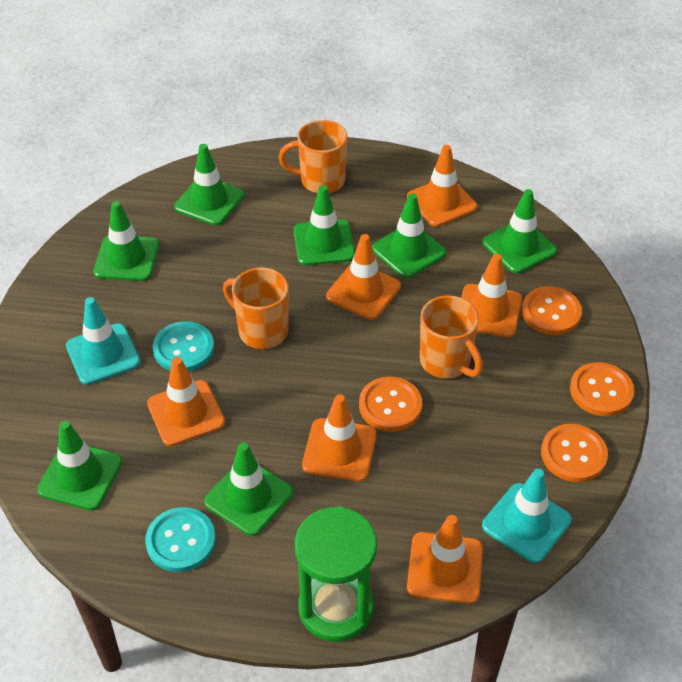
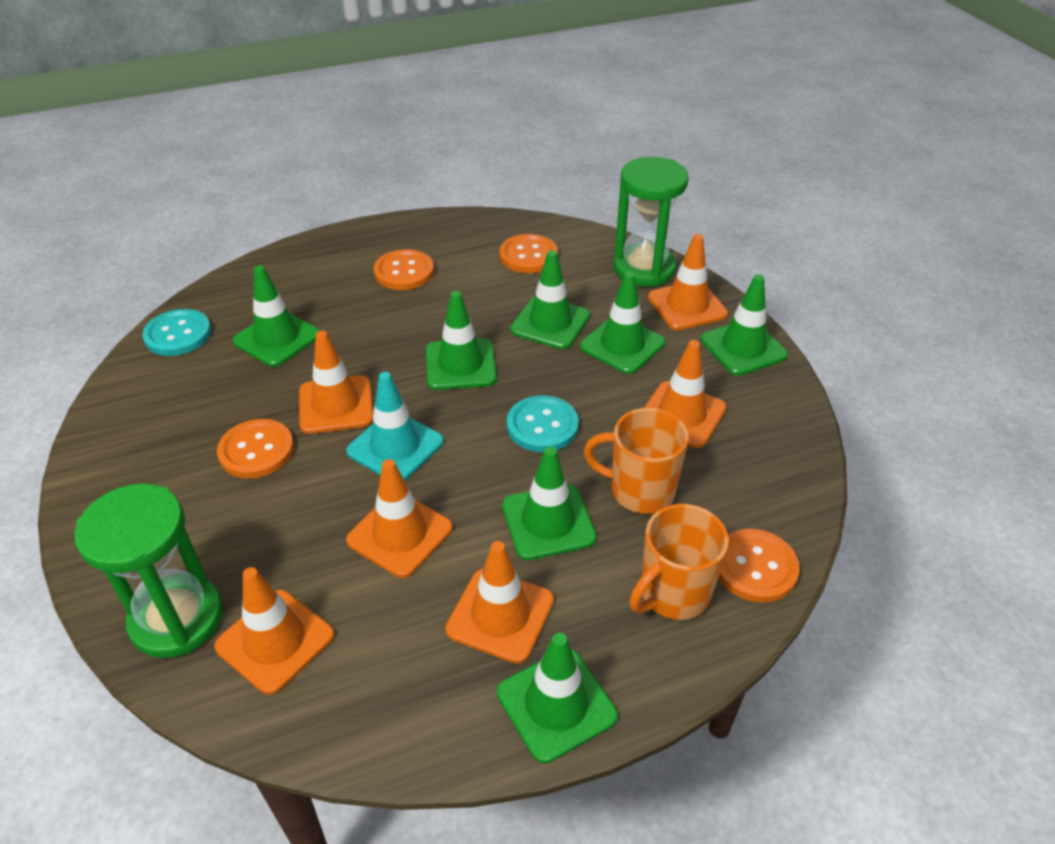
green hourglass: 1 -> 2
orange mug: 3 -> 2
turquoise traffic cone: 2 -> 1

